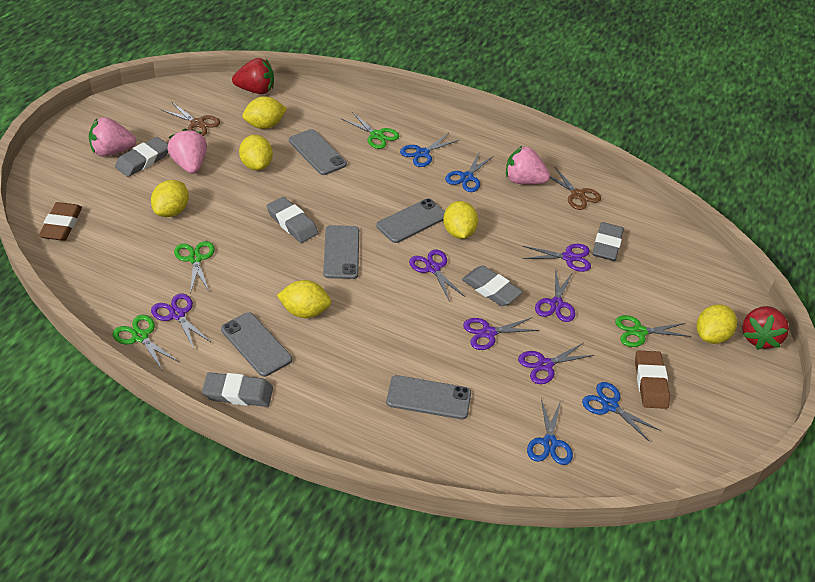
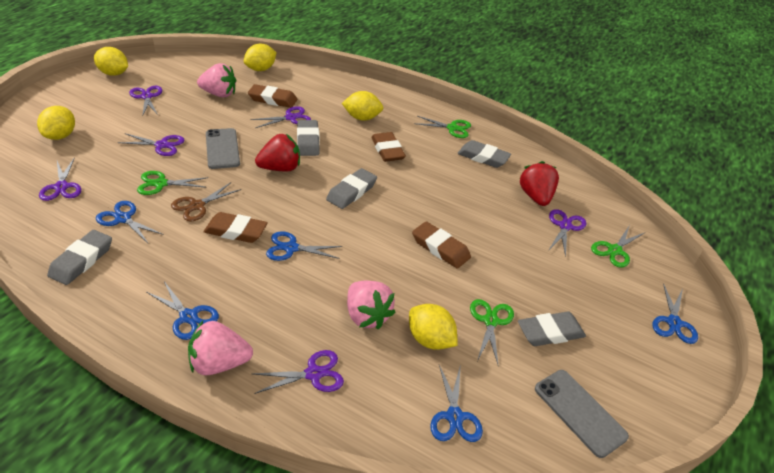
blue scissors: 4 -> 5
brown eraser: 2 -> 4
brown scissors: 2 -> 1
grey phone: 5 -> 2
yellow lemon: 6 -> 5

